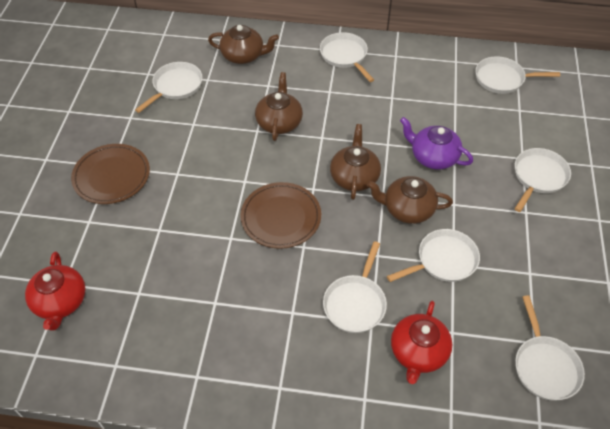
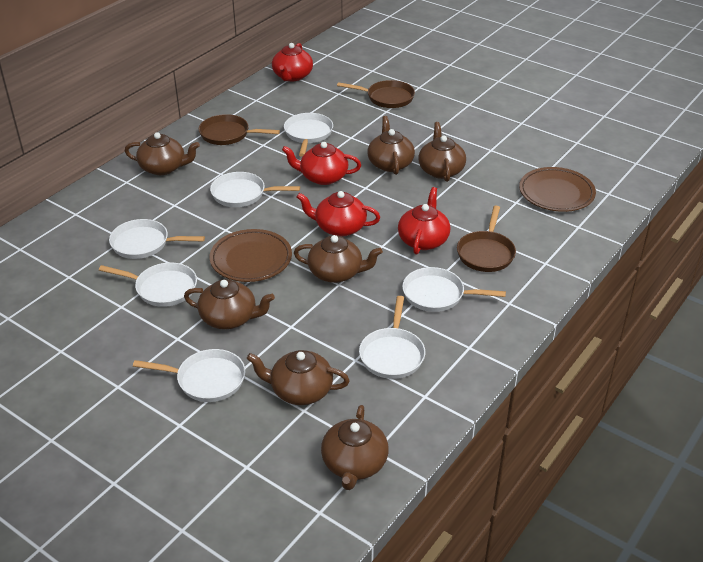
brown pan: 0 -> 3
brown teapot: 4 -> 7
purple teapot: 1 -> 0
red teapot: 2 -> 4

